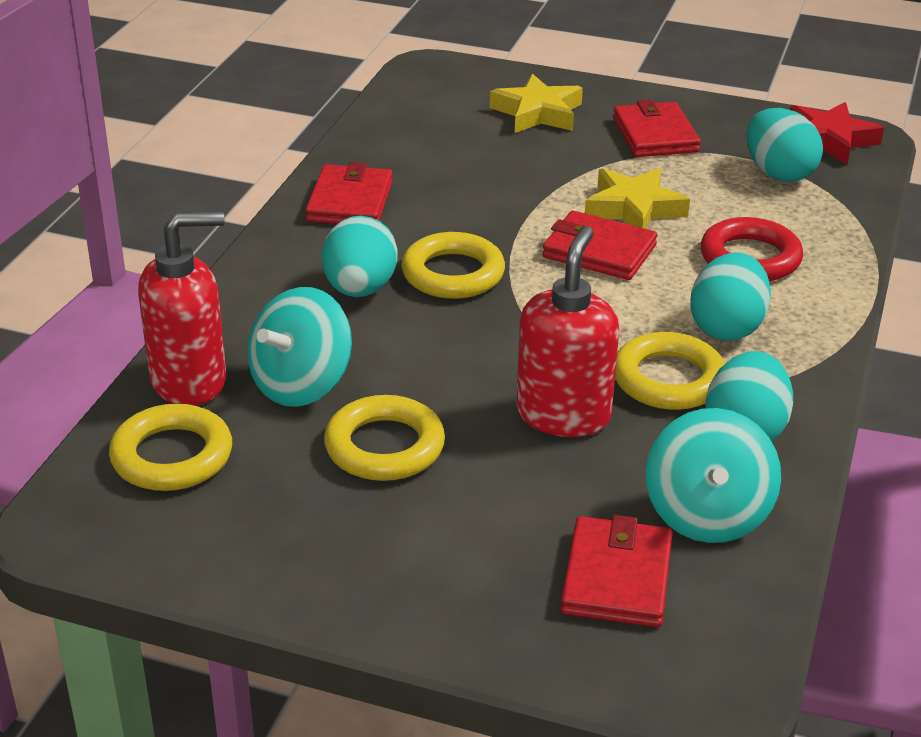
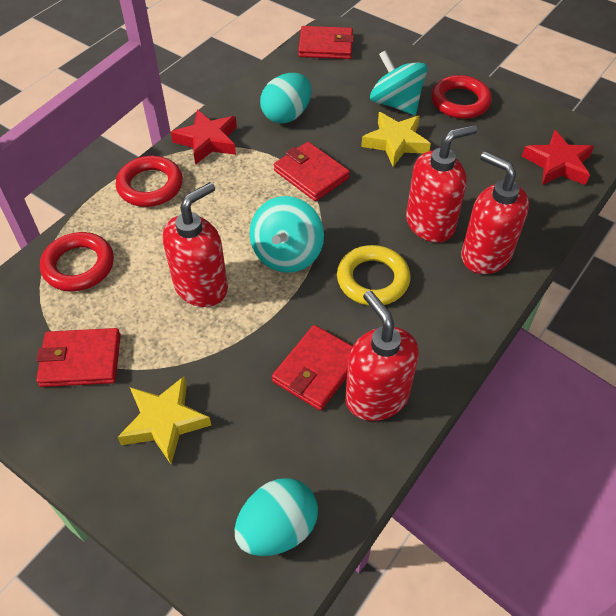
red ring: 1 -> 3
red soap dispenser: 2 -> 4
red star: 1 -> 2
turquoise egg: 4 -> 2
yellow ring: 4 -> 1

